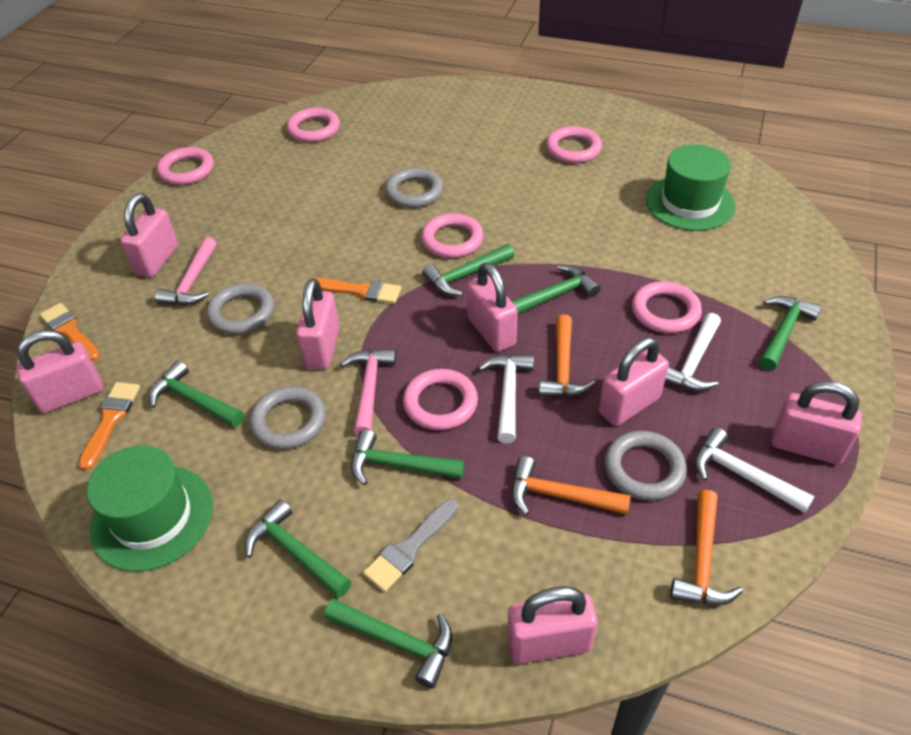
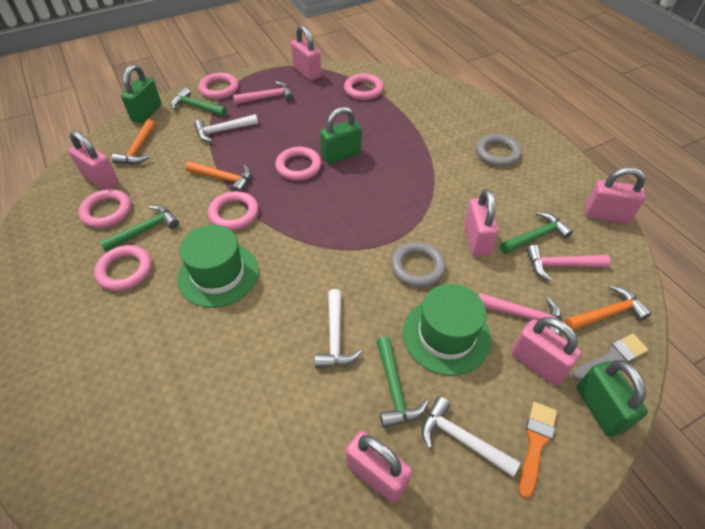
green hammer: 7 -> 4
green padlock: 0 -> 3
grey ring: 4 -> 2
orange brush: 3 -> 1
pink hammer: 2 -> 3
pink padlock: 7 -> 6

